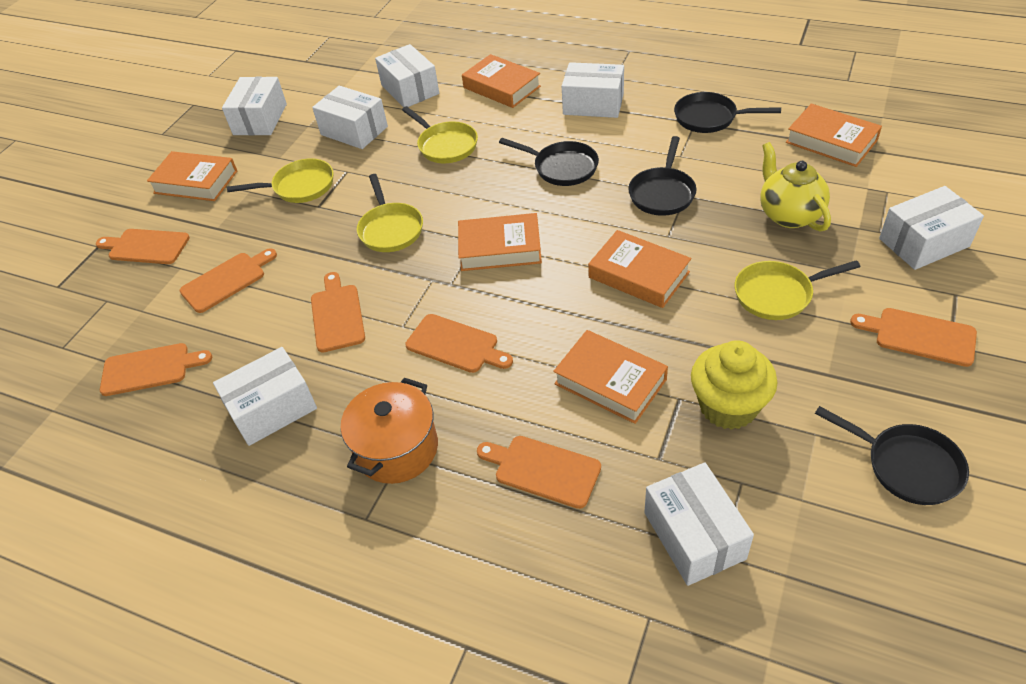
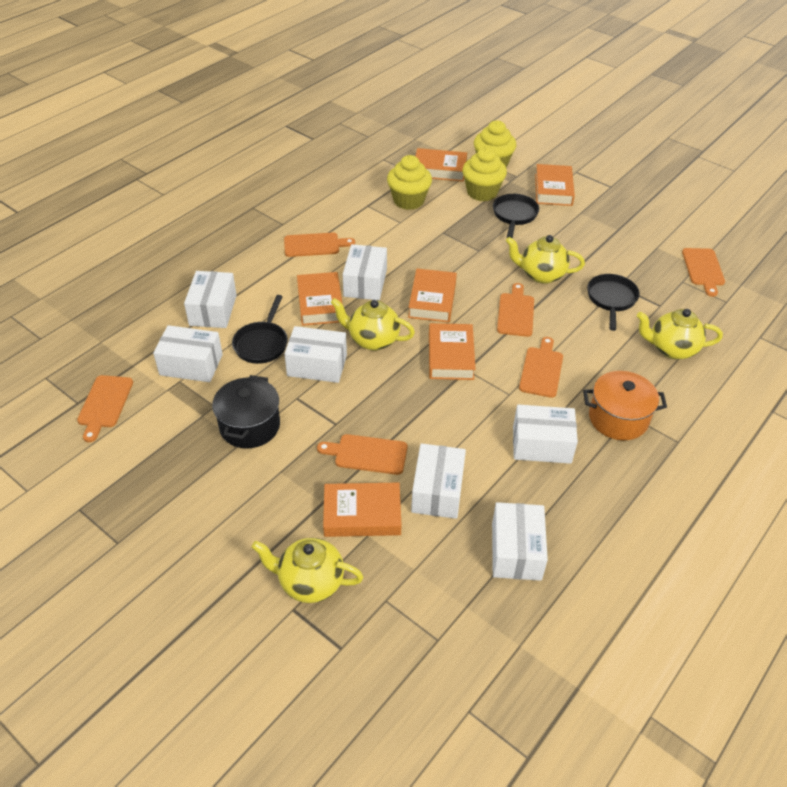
black pan: 4 -> 3
black pot: 0 -> 1
orange cutting board: 7 -> 6
yellow cupcake: 1 -> 3
yellow pan: 4 -> 0
yellow teapot: 1 -> 4

